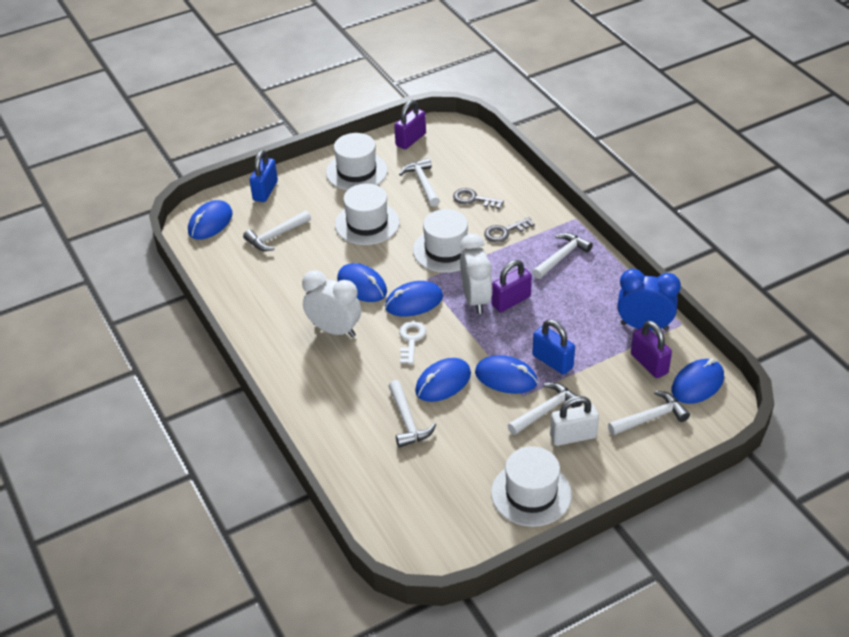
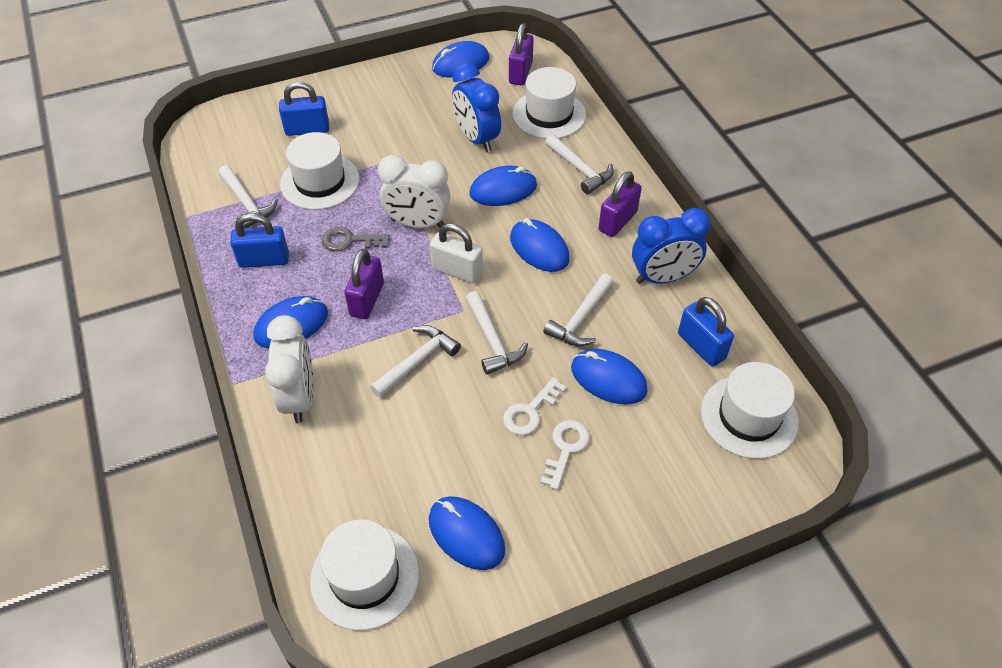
blue clock: 1 -> 2
blue padlock: 2 -> 3
grey key: 2 -> 1
white hammer: 6 -> 5
white key: 1 -> 2

